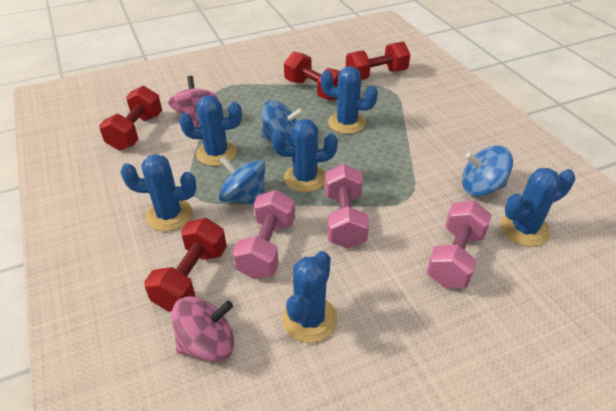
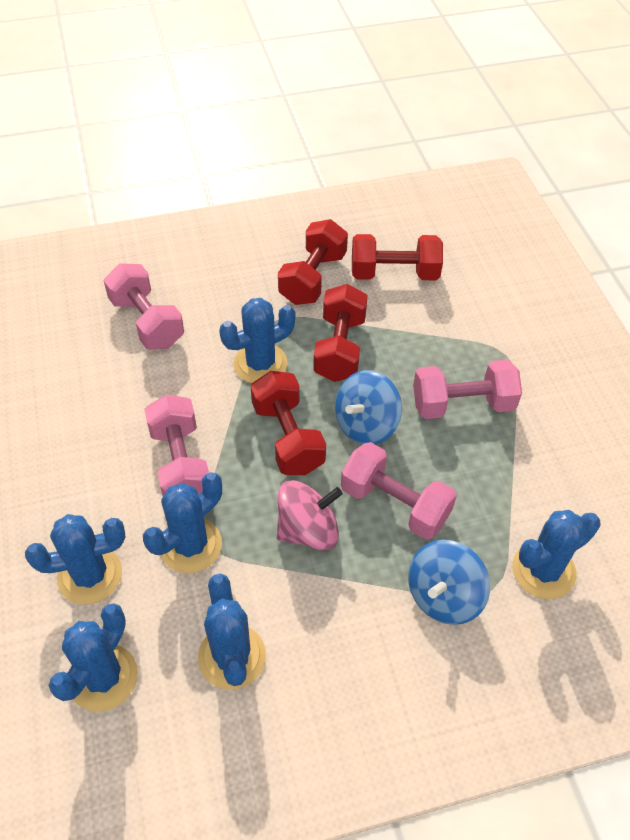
blue spinning top: 3 -> 2
pink dumbbell: 3 -> 4
pink spinning top: 2 -> 1

